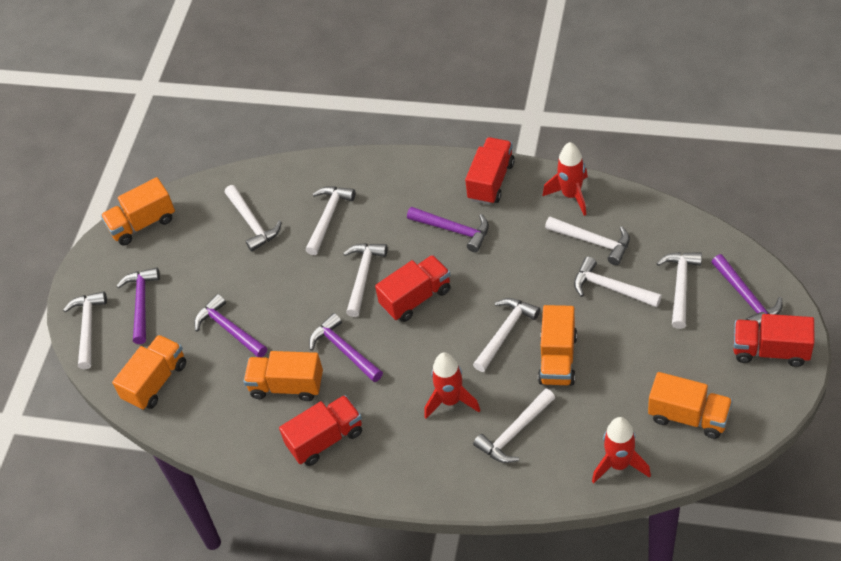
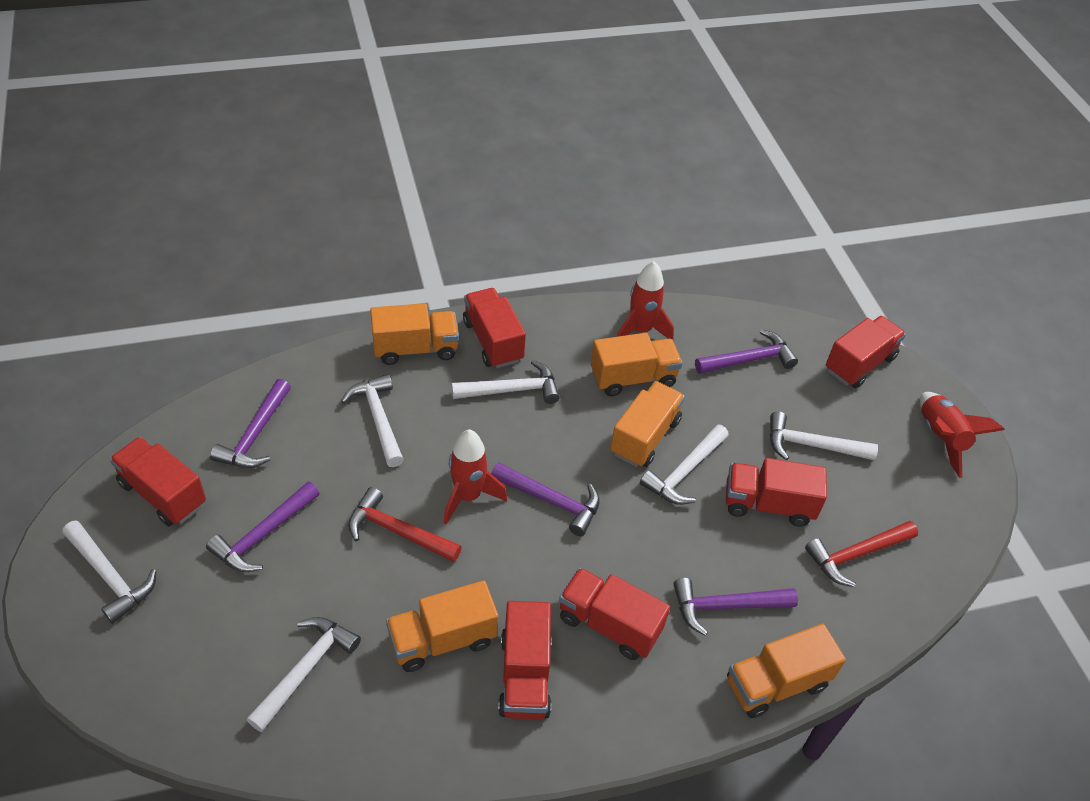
red hammer: 0 -> 2
red truck: 4 -> 6
white hammer: 9 -> 6

